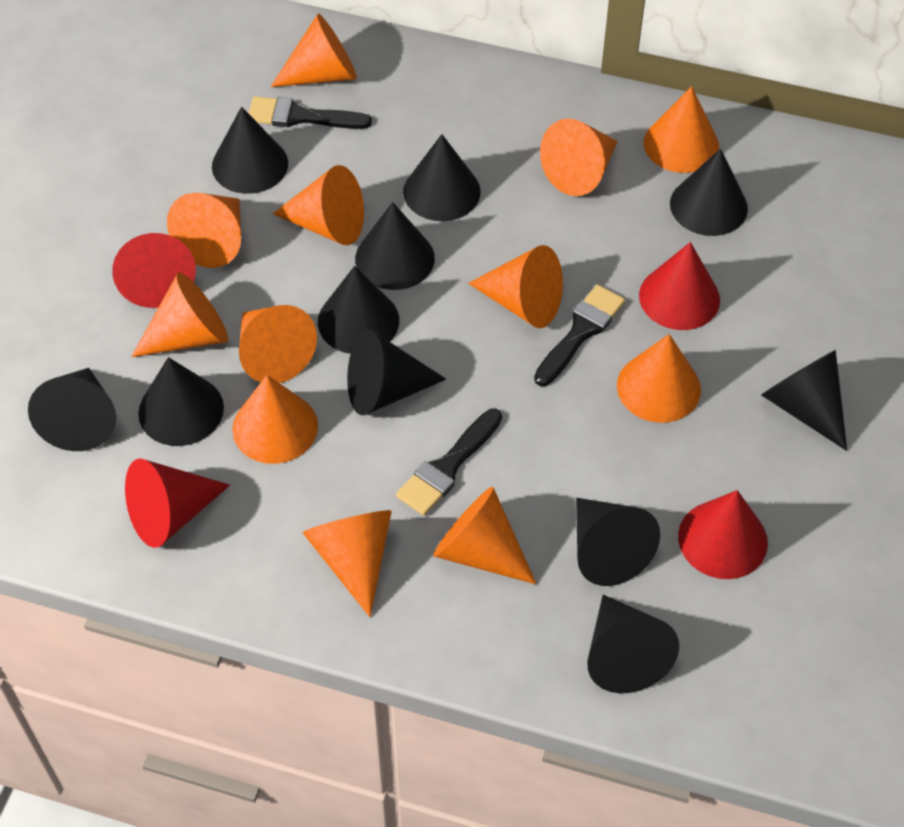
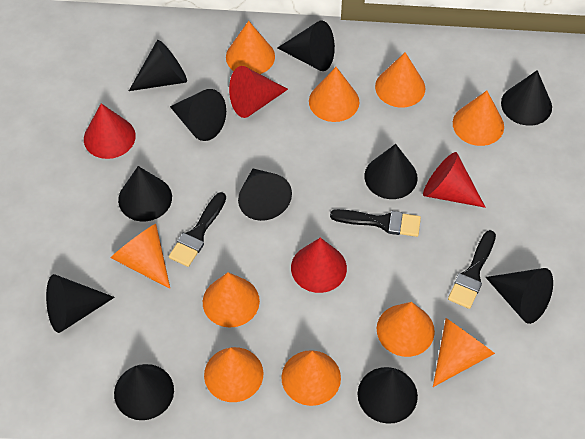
orange cone: 12 -> 10

